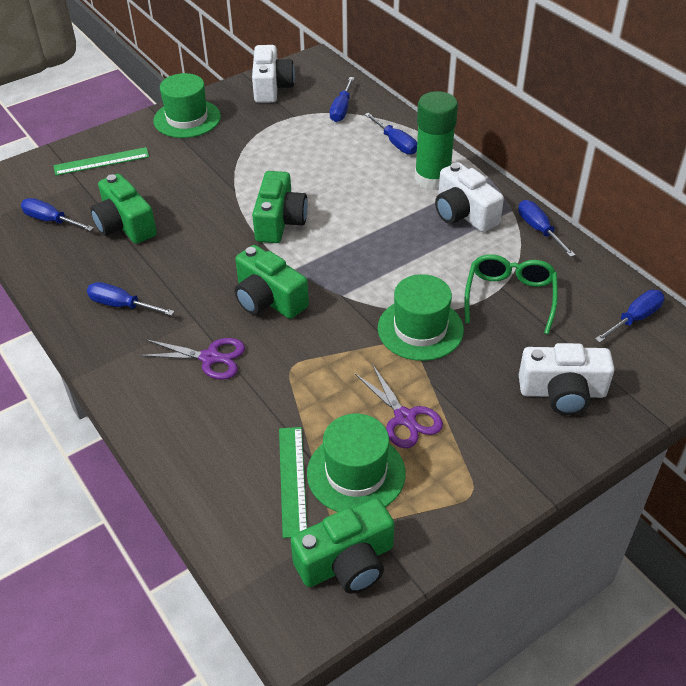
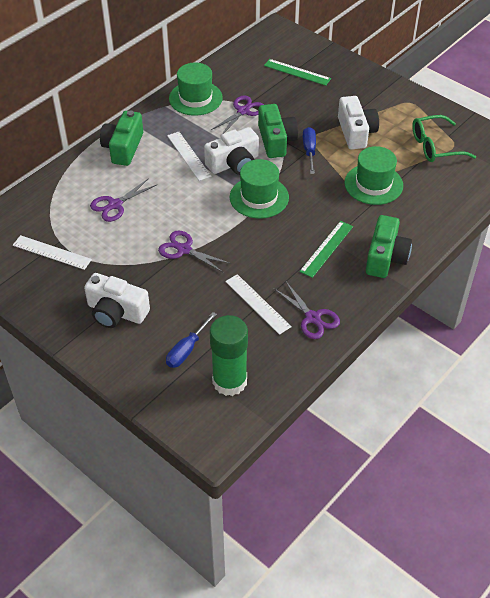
blue screwdriver: 6 -> 2
green camera: 4 -> 3
purple scissors: 2 -> 4
white ruler: 0 -> 3

